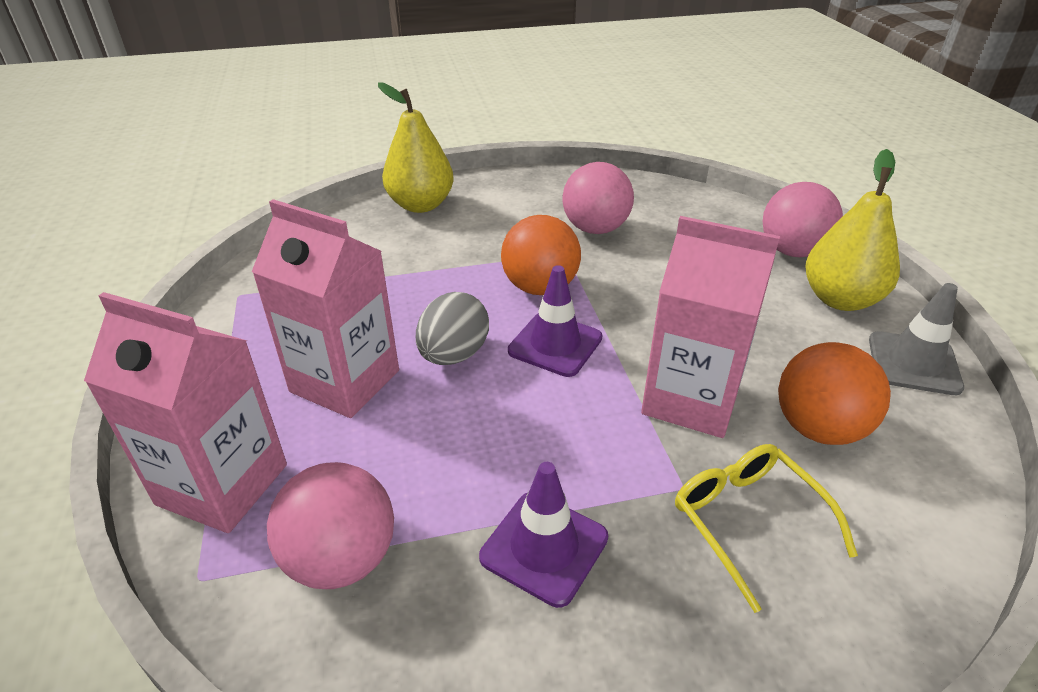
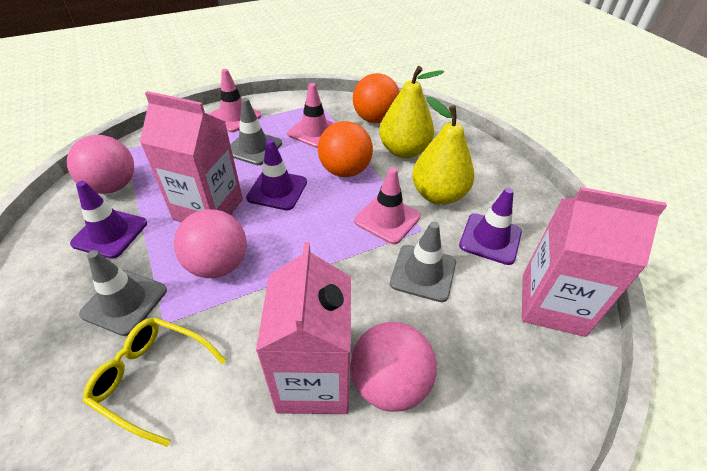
grey egg: 1 -> 0
grey traffic cone: 1 -> 3
pink traffic cone: 0 -> 3
purple traffic cone: 2 -> 3

